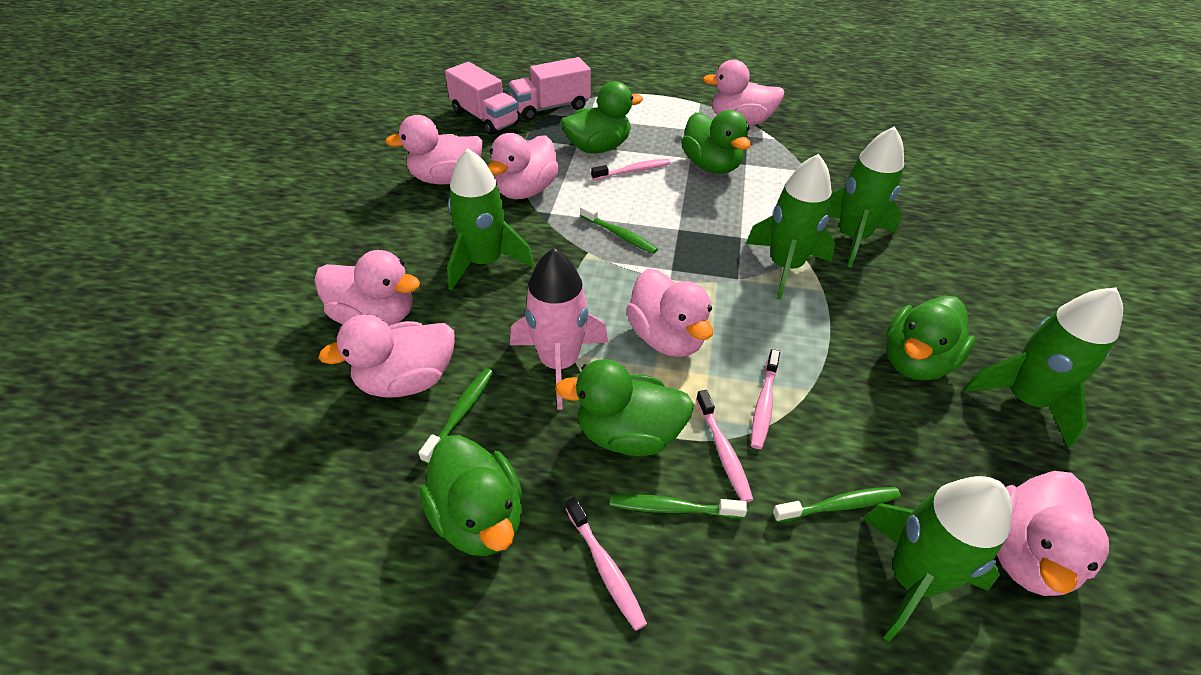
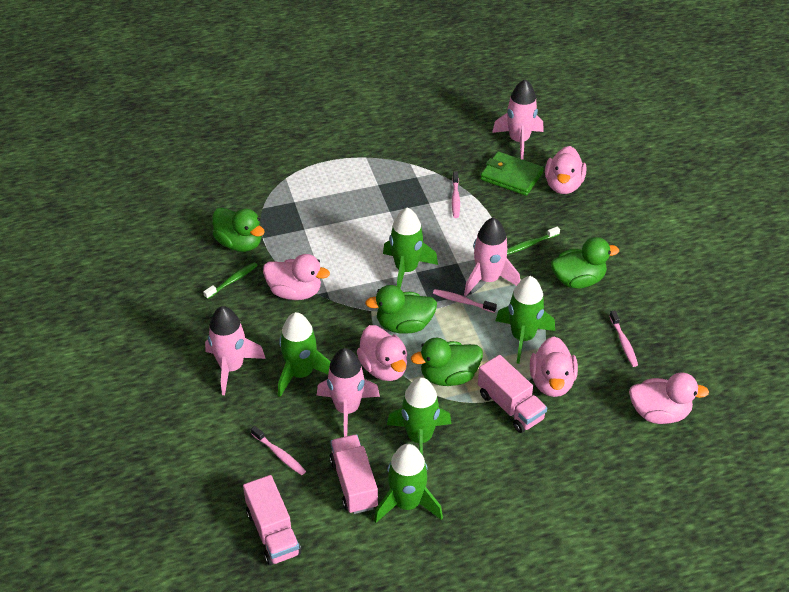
green duck: 5 -> 4
green toothbrush: 4 -> 2
green wallet: 0 -> 1
pink duck: 7 -> 5
pink rocket: 1 -> 4
pink truck: 2 -> 3

